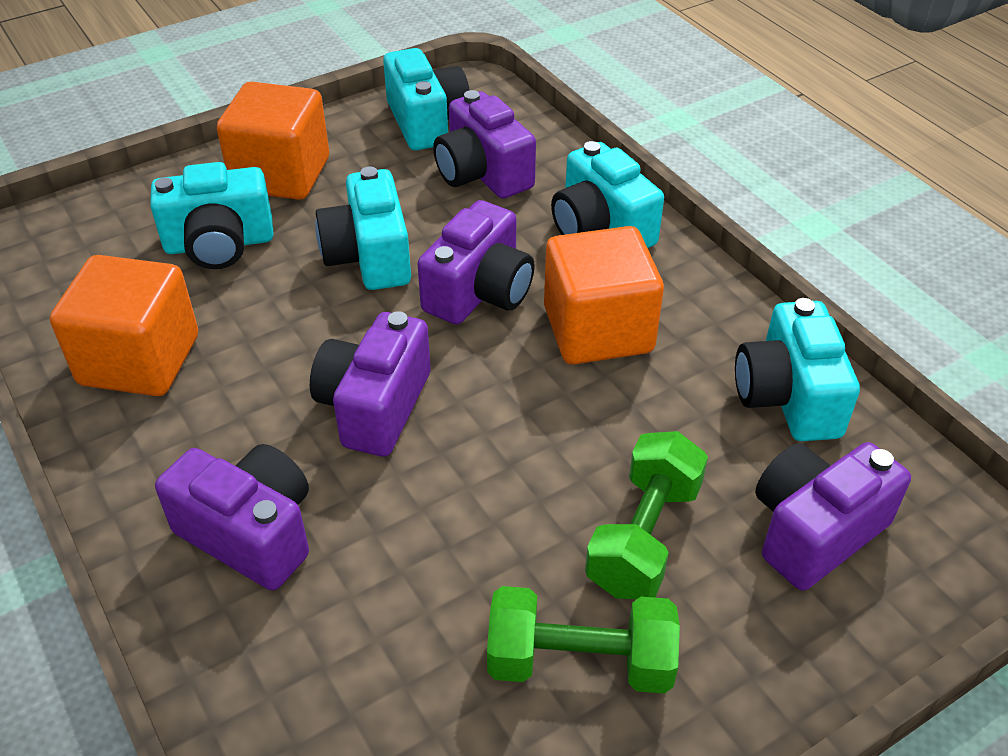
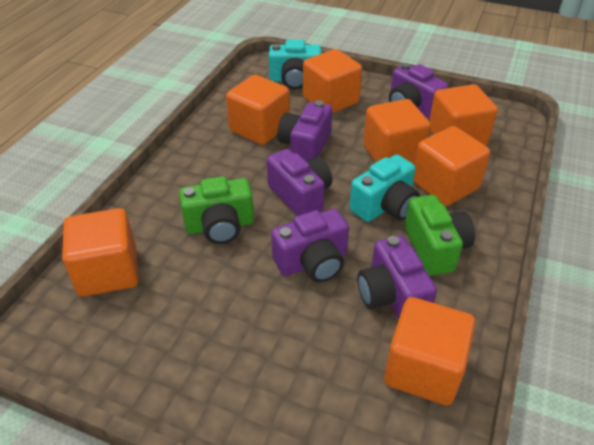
green camera: 0 -> 2
green dumbbell: 2 -> 0
orange cube: 3 -> 7
turquoise camera: 5 -> 2

